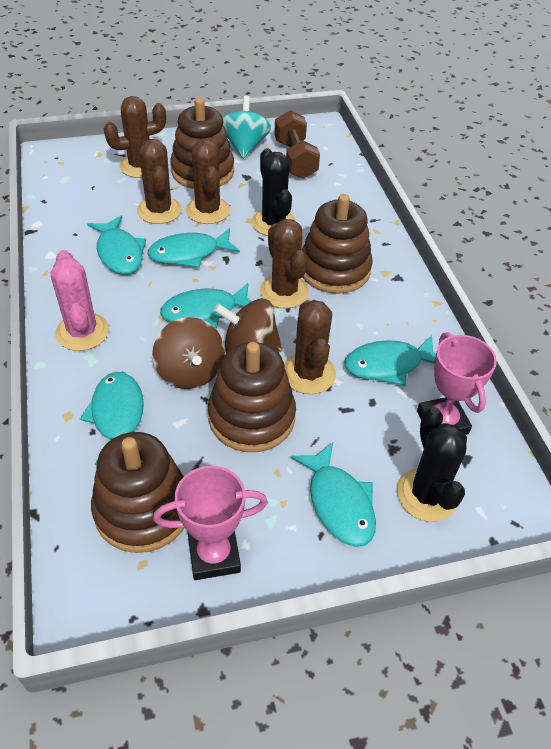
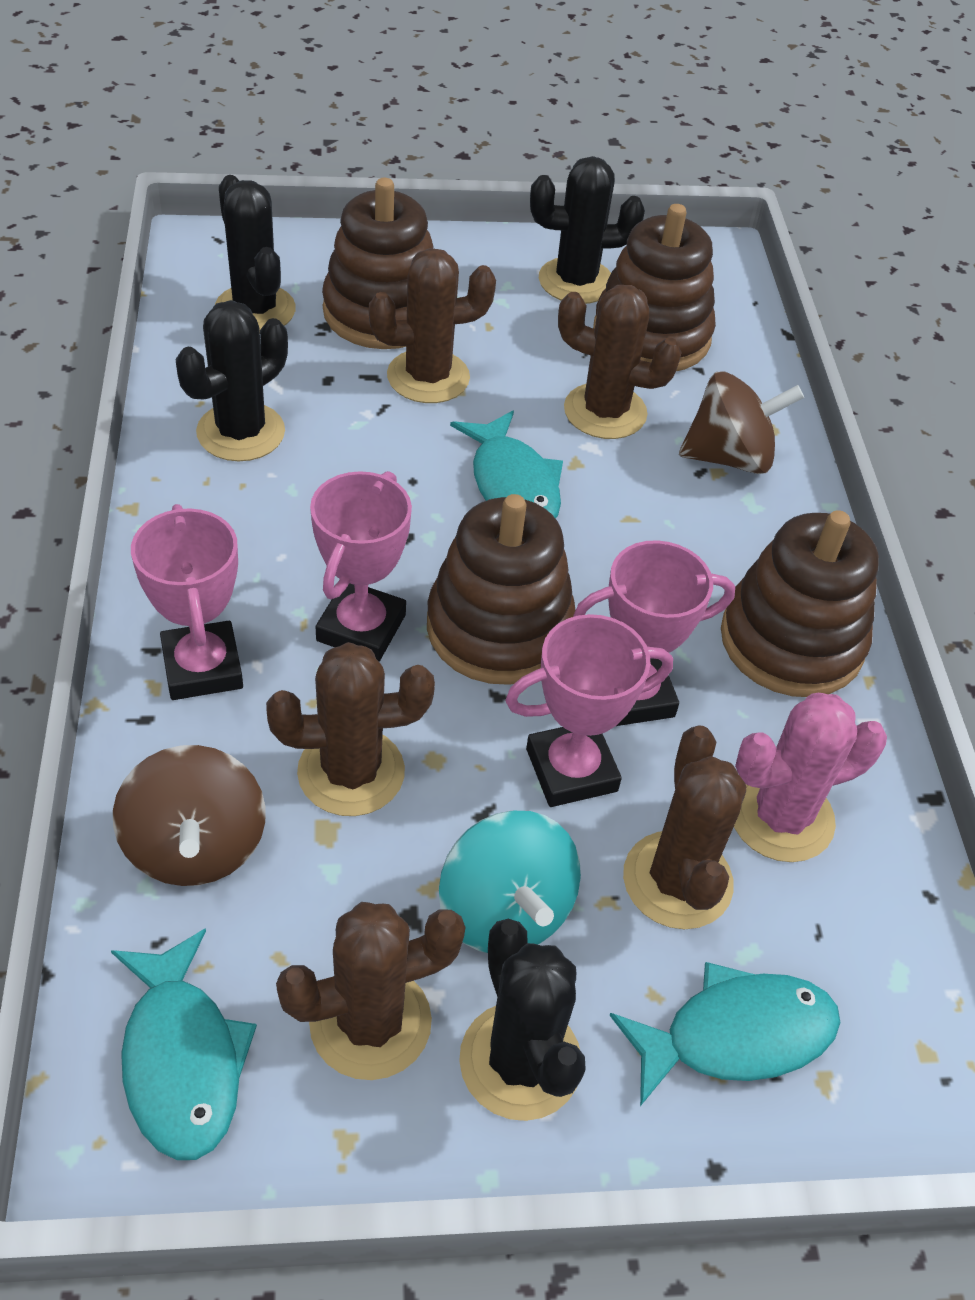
black cactus: 2 -> 4
brown dumbbell: 1 -> 0
pink trophy: 2 -> 4
turquoise fish: 6 -> 3

